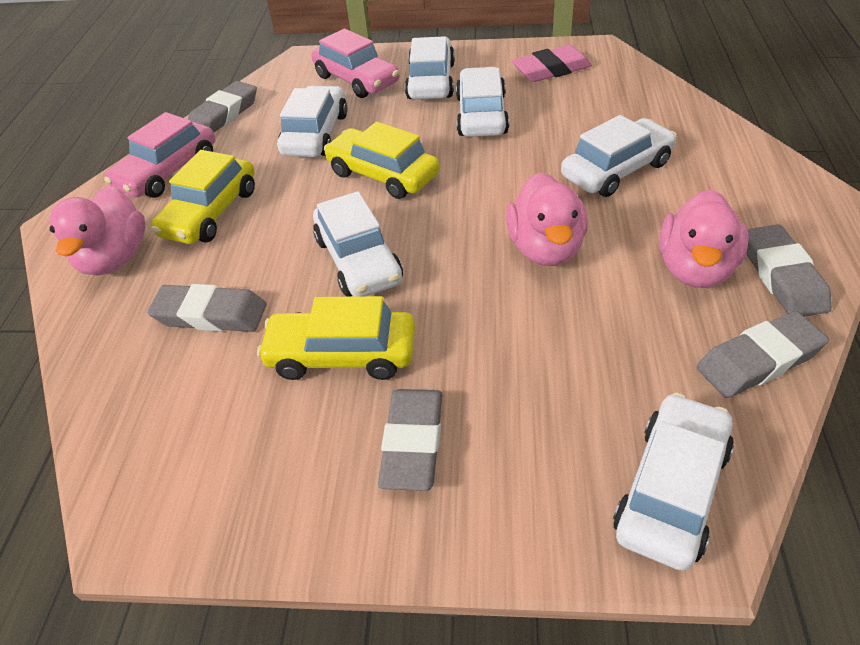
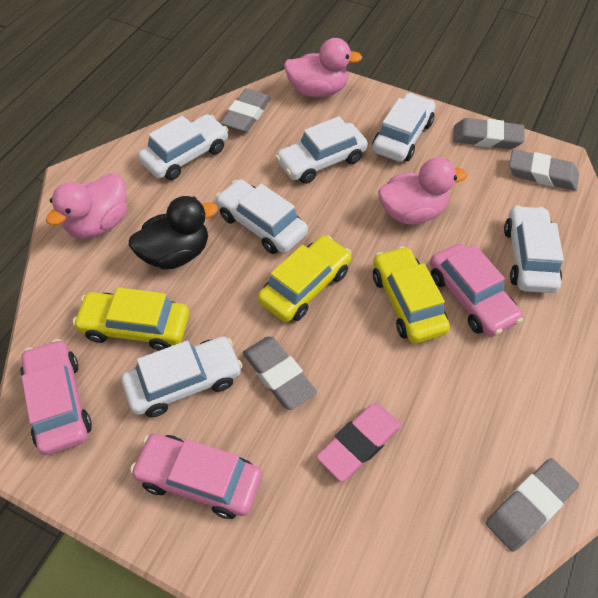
black duck: 0 -> 1
pink car: 2 -> 3

